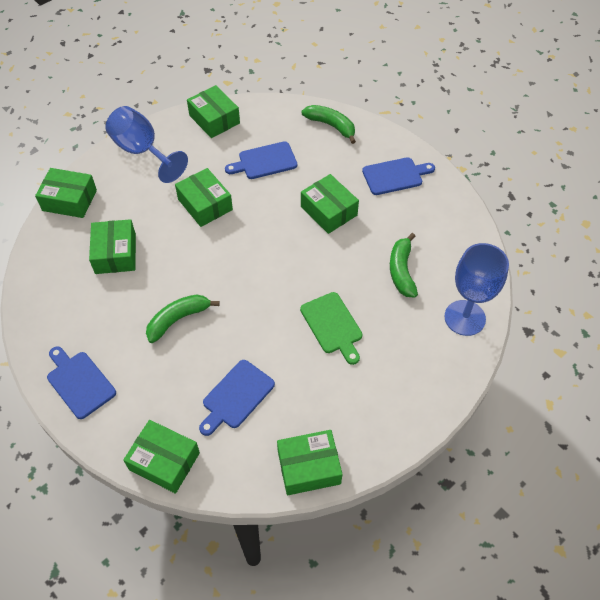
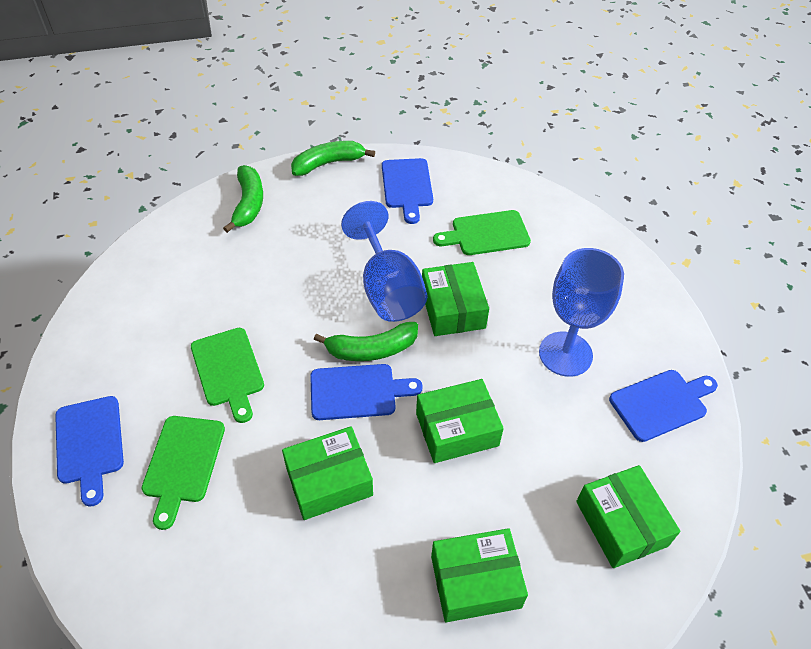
green box: 7 -> 5
green cutting board: 1 -> 3

